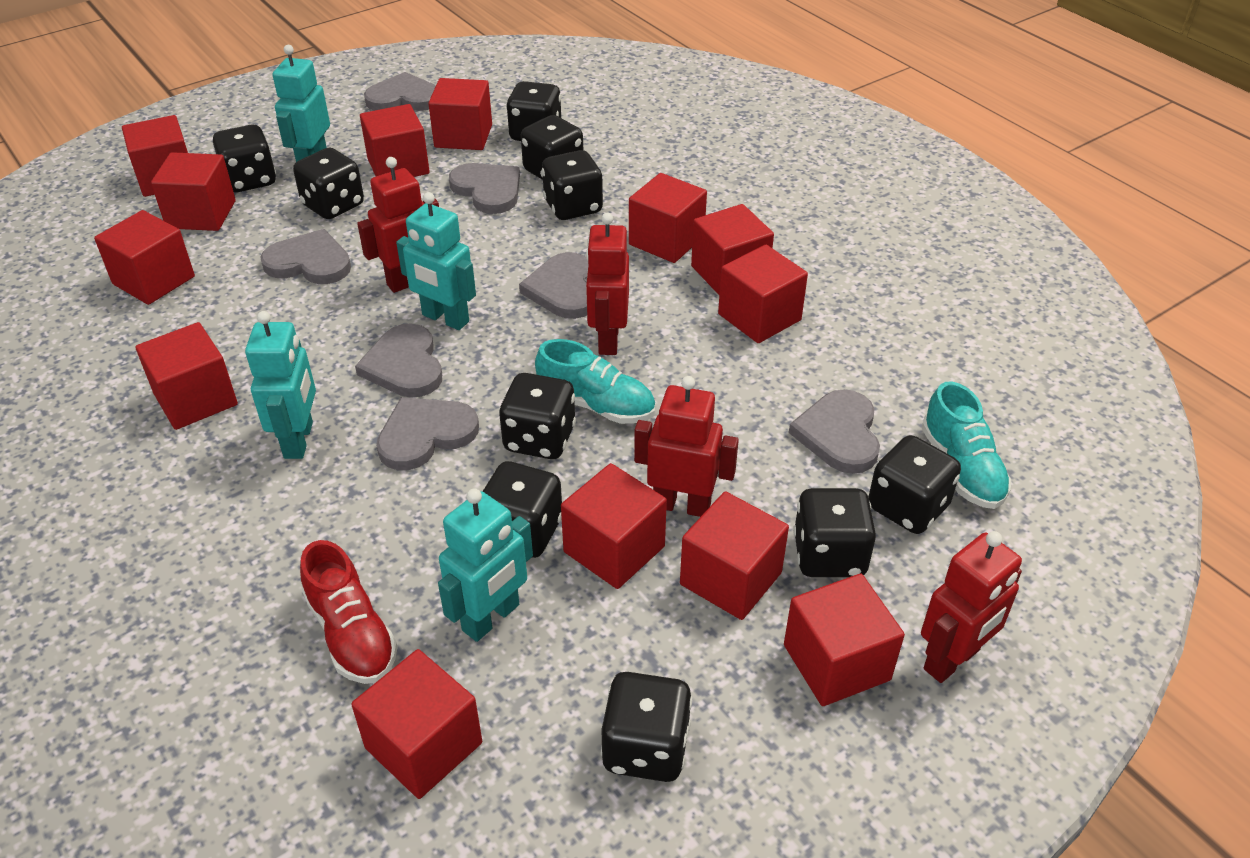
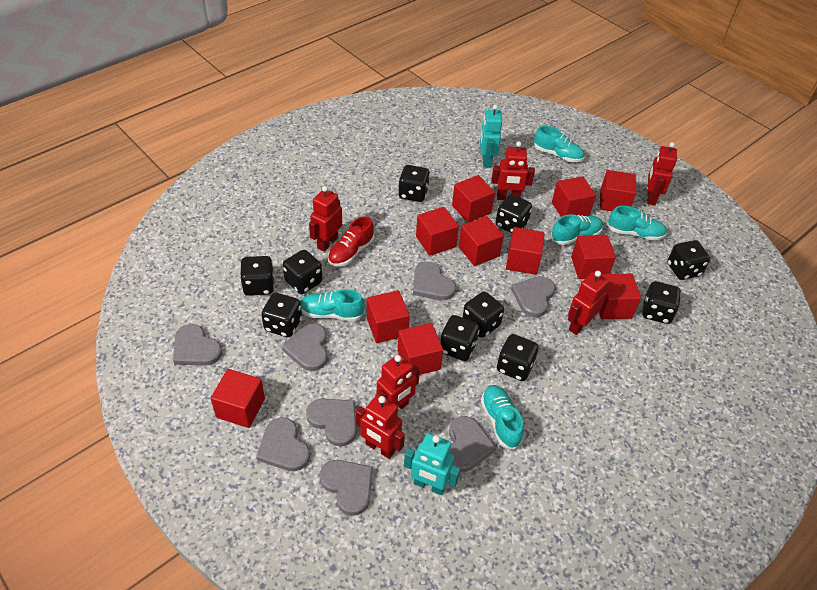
grey heart: 7 -> 8
red cube: 13 -> 11
red robot: 4 -> 6
turquoise robot: 4 -> 2
turquoise shoe: 2 -> 5

